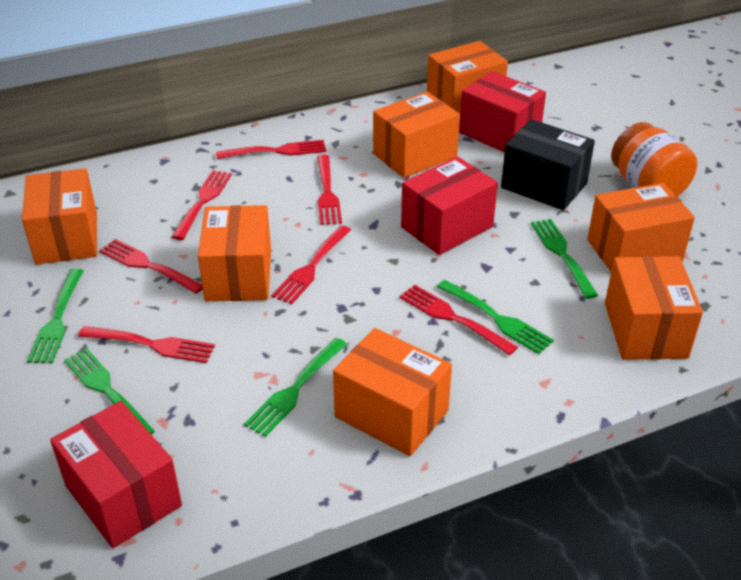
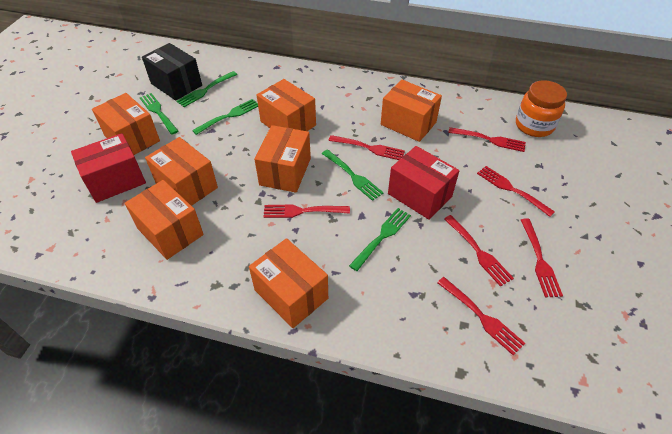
red box: 3 -> 2

